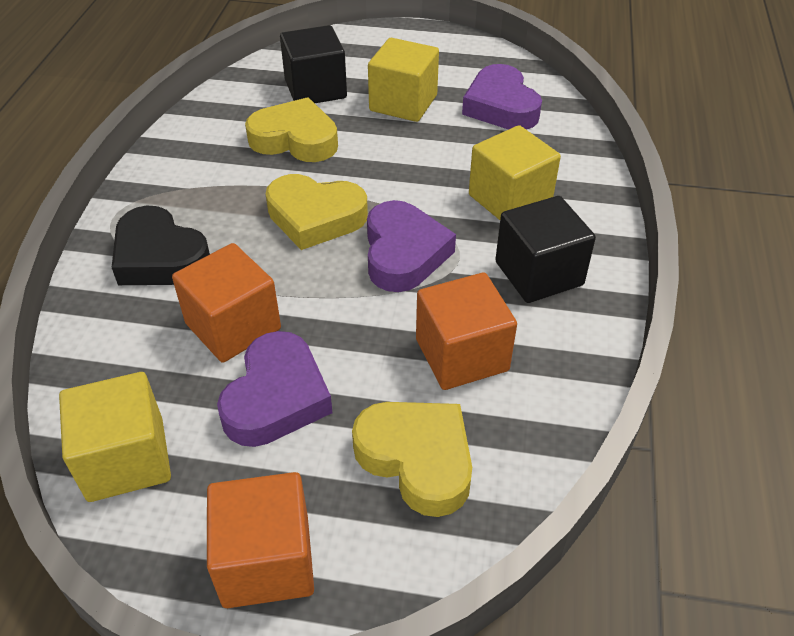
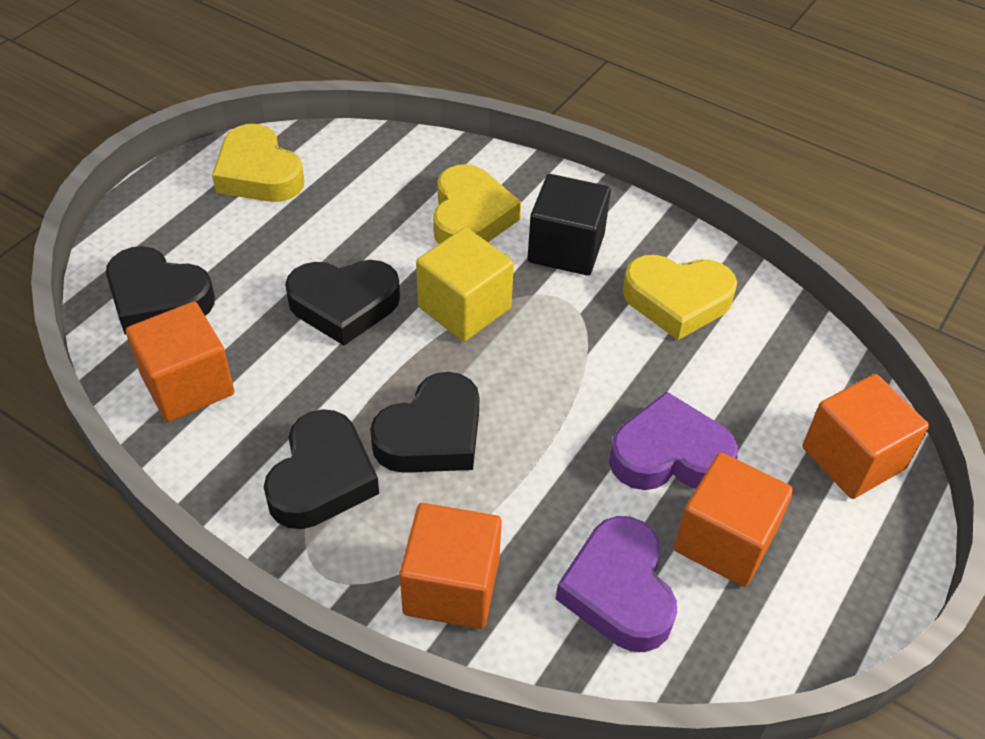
black cube: 2 -> 1
black heart: 1 -> 4
orange cube: 3 -> 4
purple heart: 3 -> 2
yellow cube: 3 -> 1

